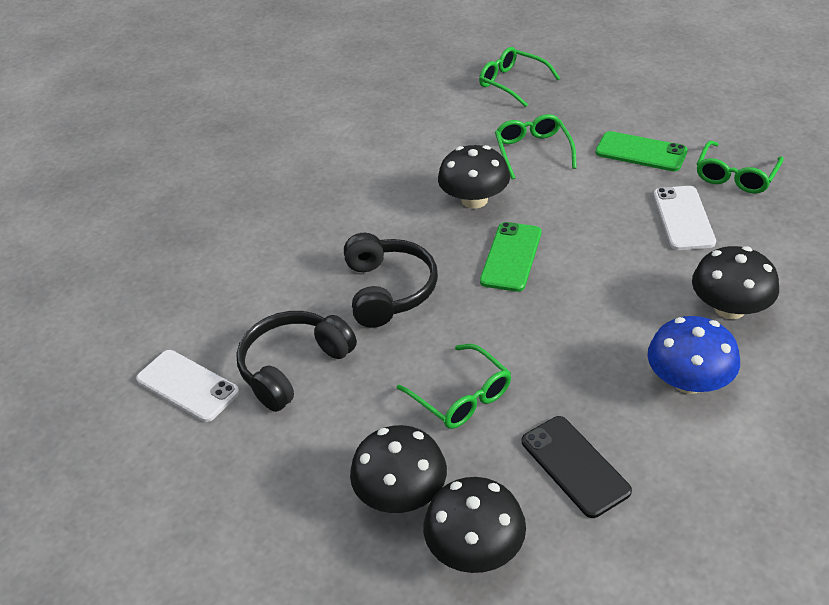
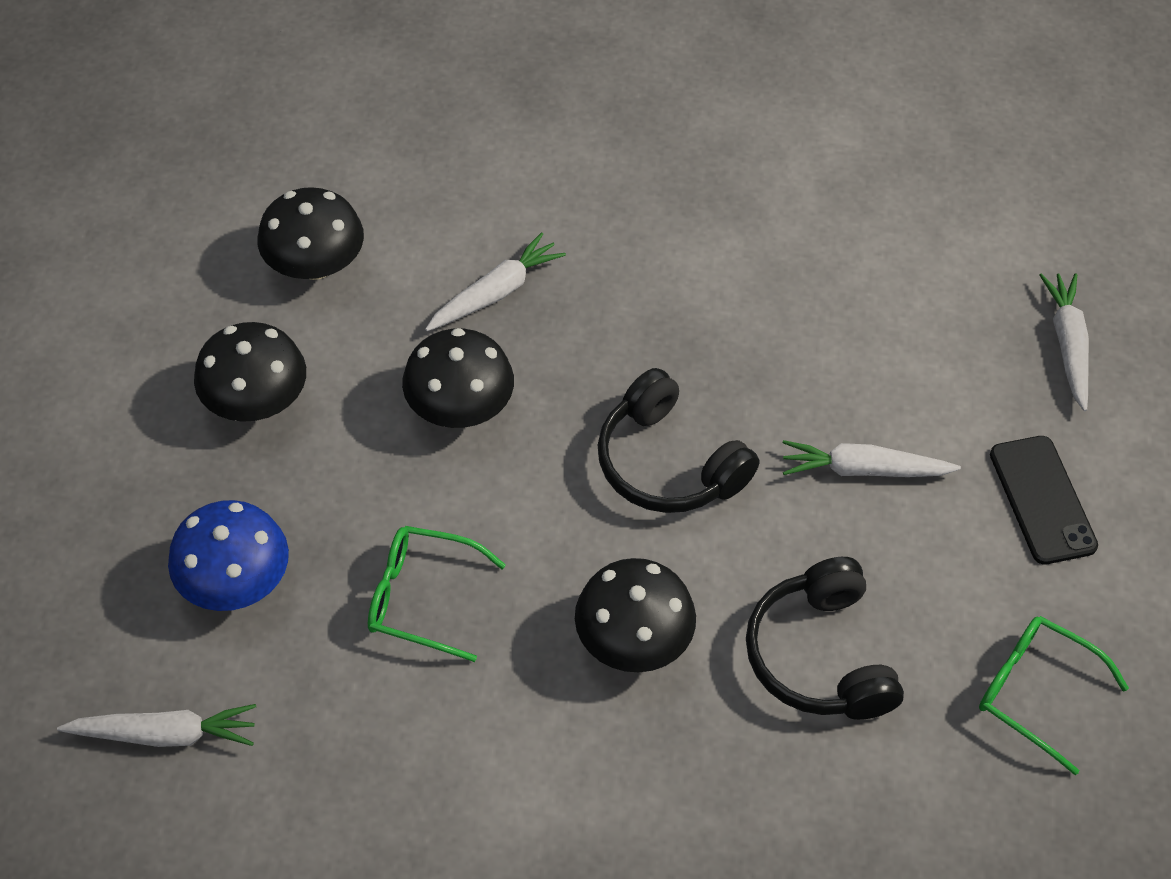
green glasses: 4 -> 2
green phone: 2 -> 0
white carrot: 0 -> 4
white phone: 2 -> 0

